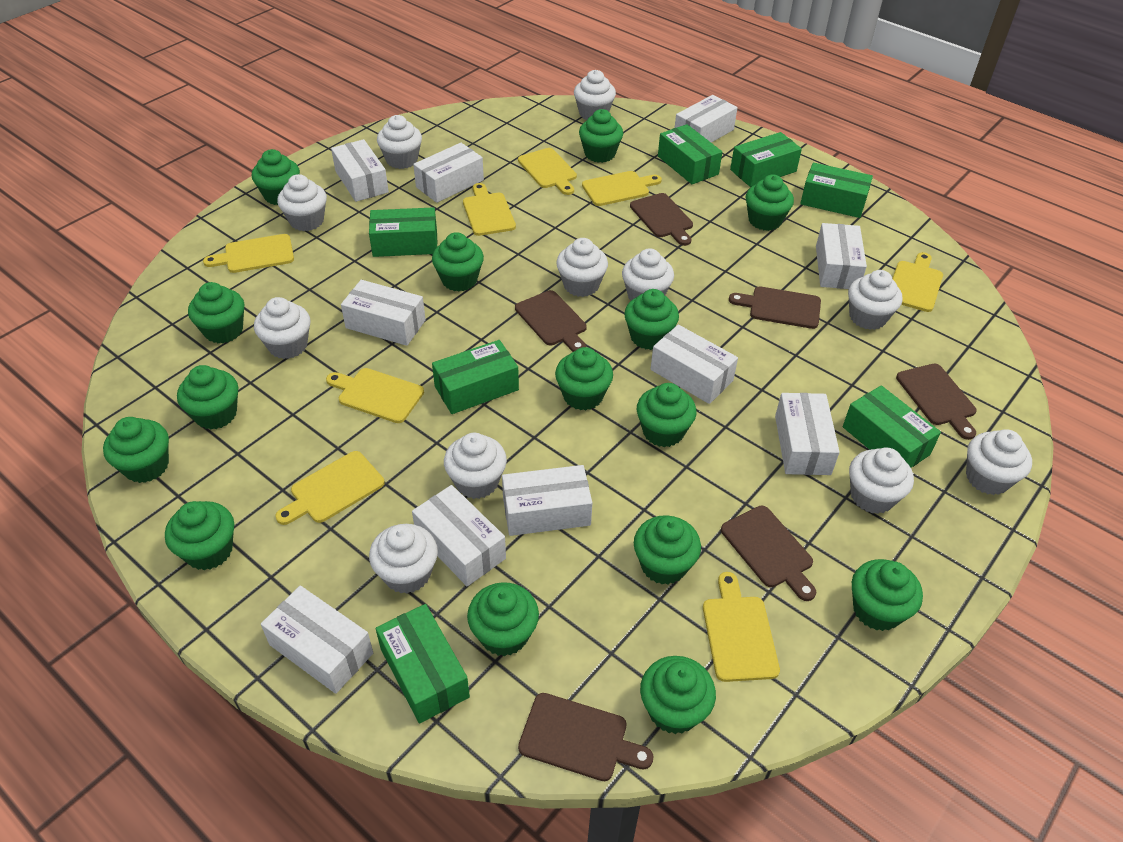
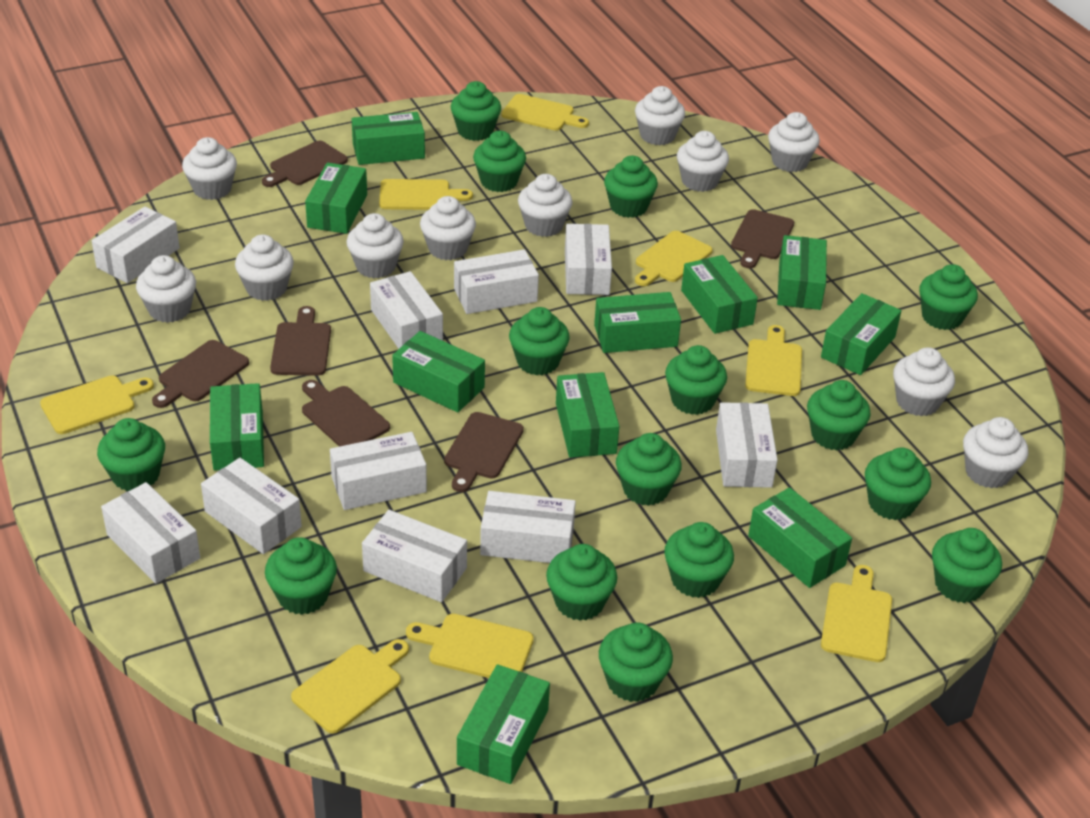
green box: 7 -> 11

